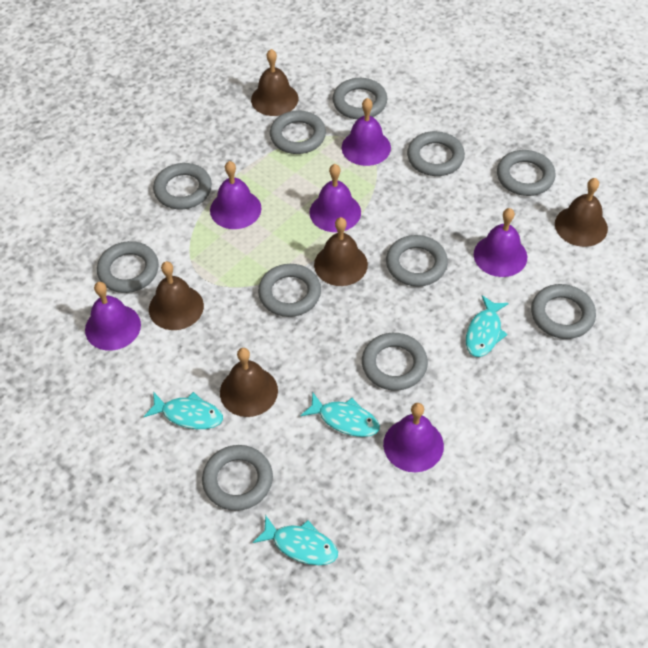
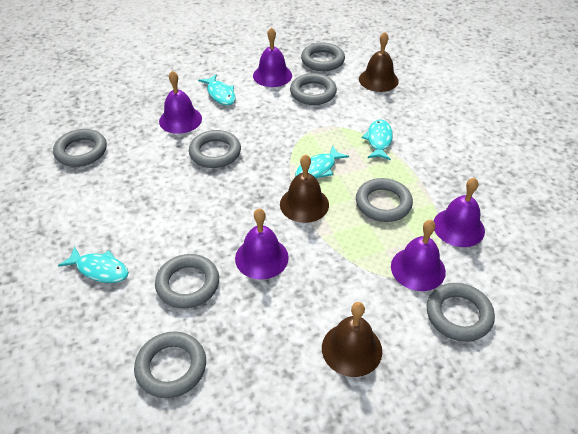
brown bell: 5 -> 3
grey ring: 11 -> 8
purple bell: 6 -> 5

